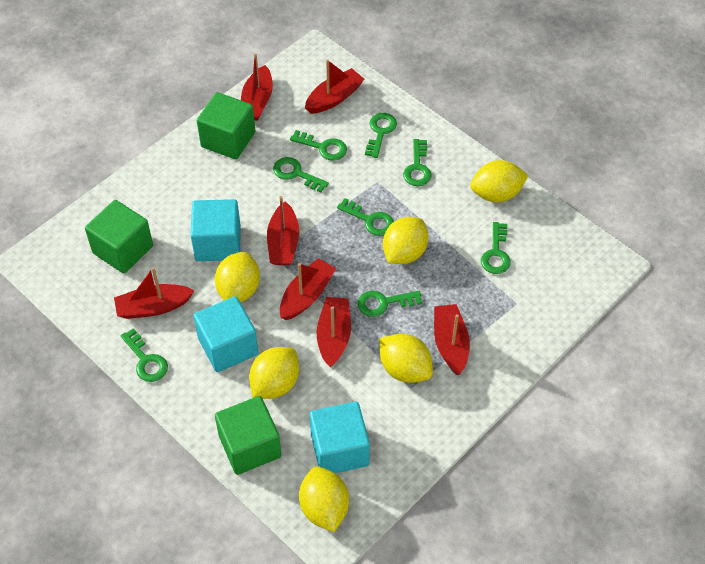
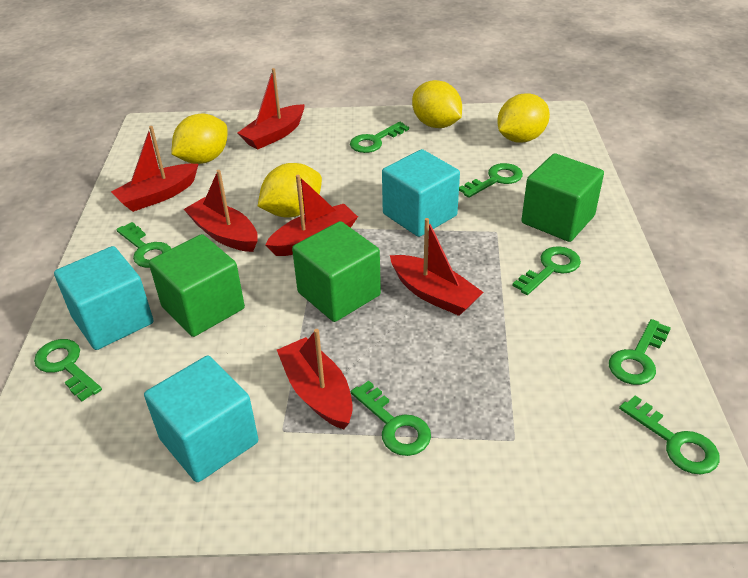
red boat: 7 -> 6
yellow lemon: 6 -> 4

